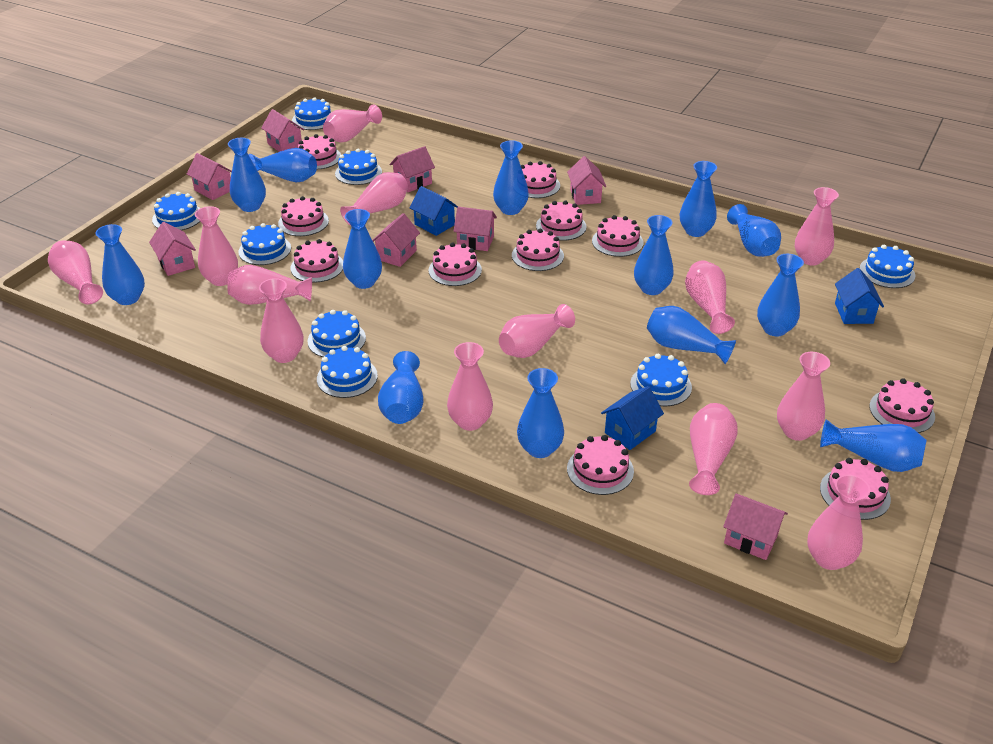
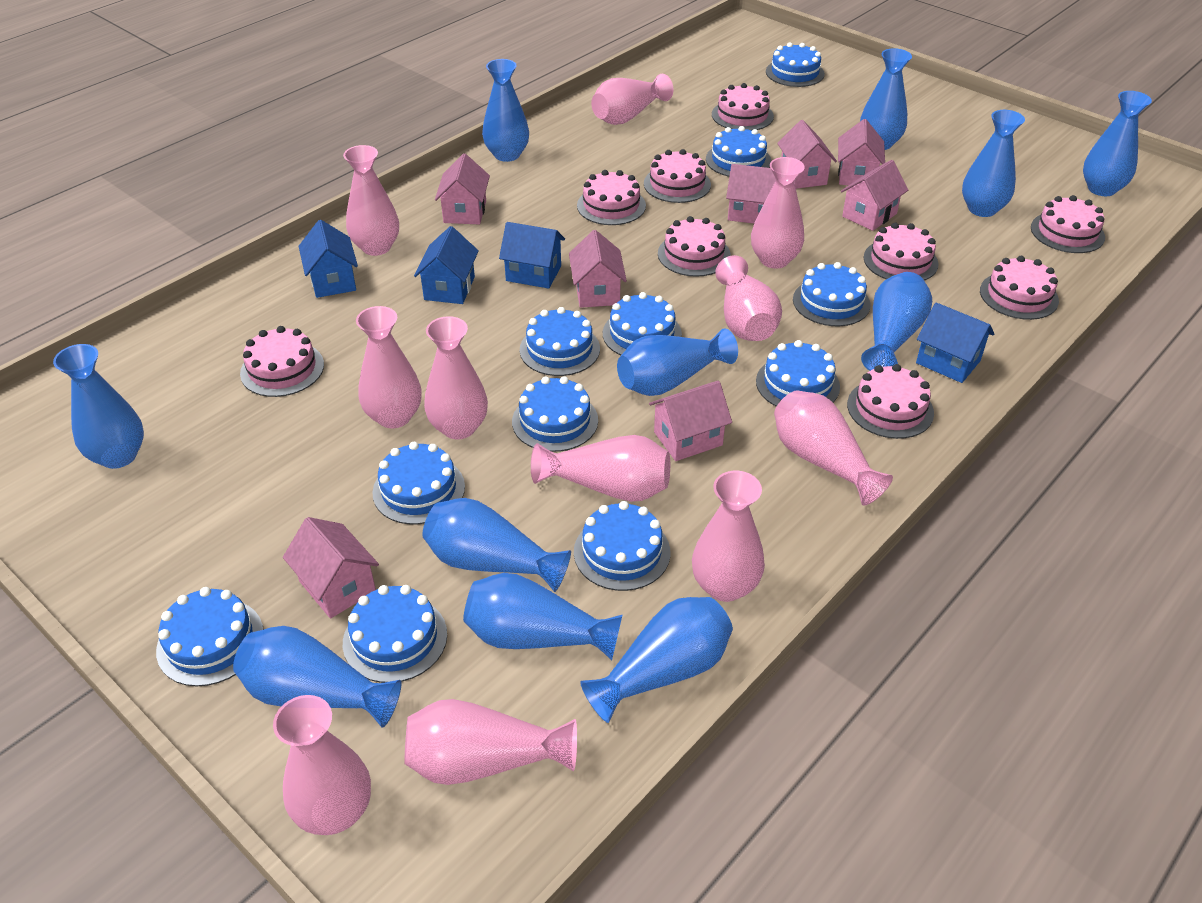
blue cake: 8 -> 11
blue house: 3 -> 4
blue vase: 13 -> 11
pink cake: 11 -> 9
pink vase: 13 -> 11

